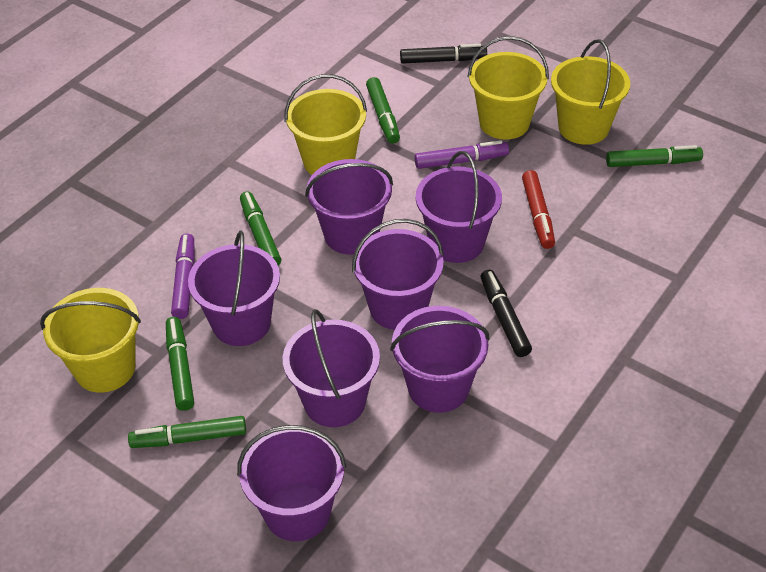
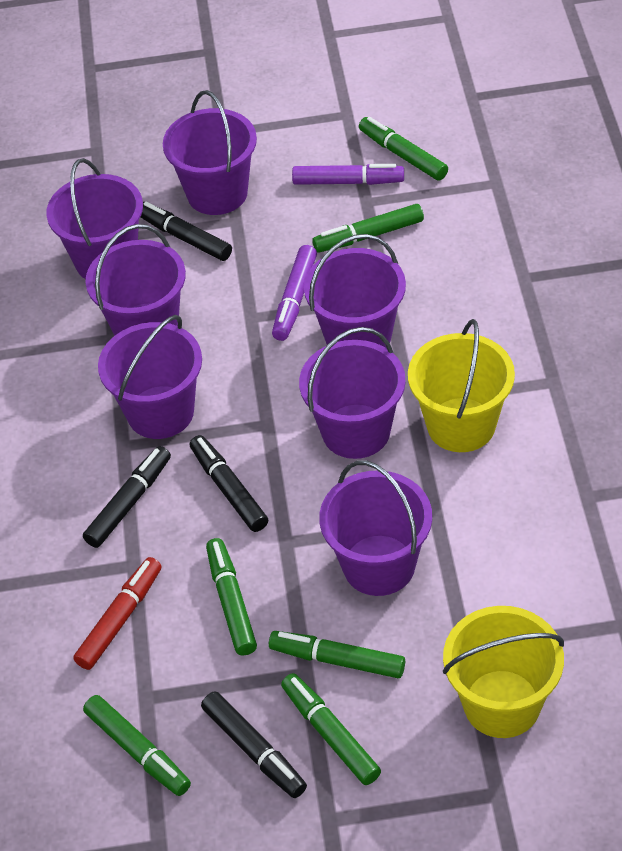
black marker: 2 -> 4
green marker: 5 -> 6
yellow bucket: 4 -> 2

